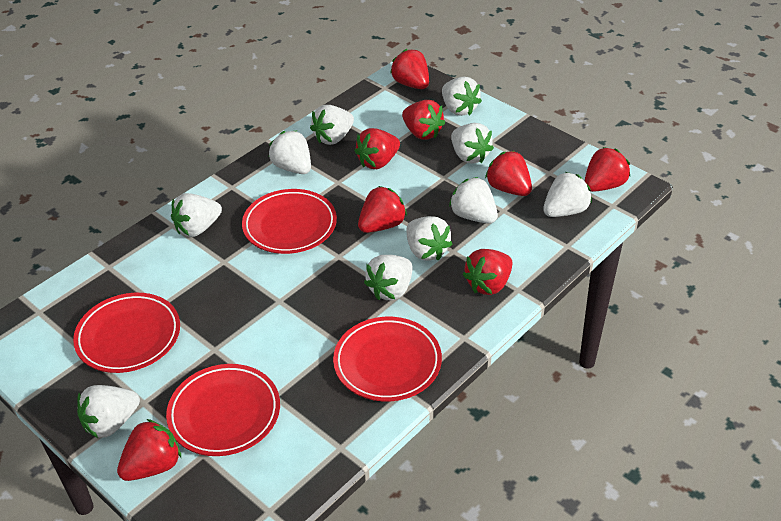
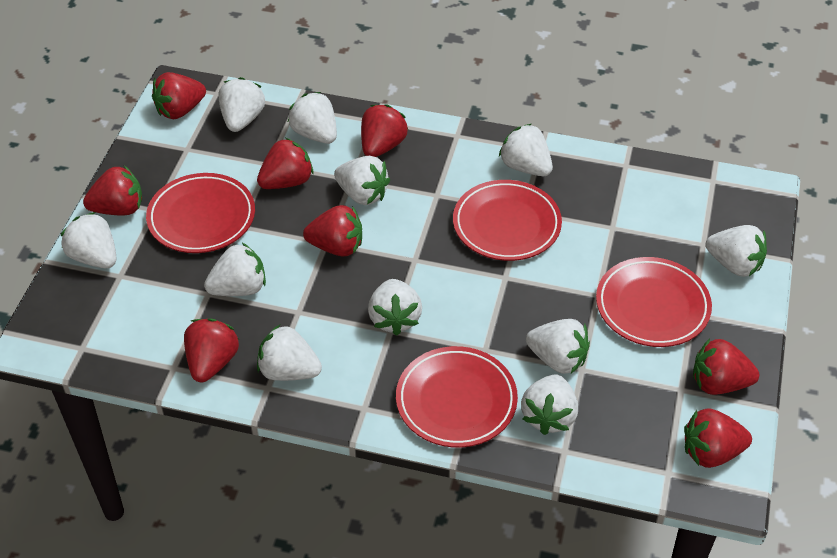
white strawberry: 10 -> 11

